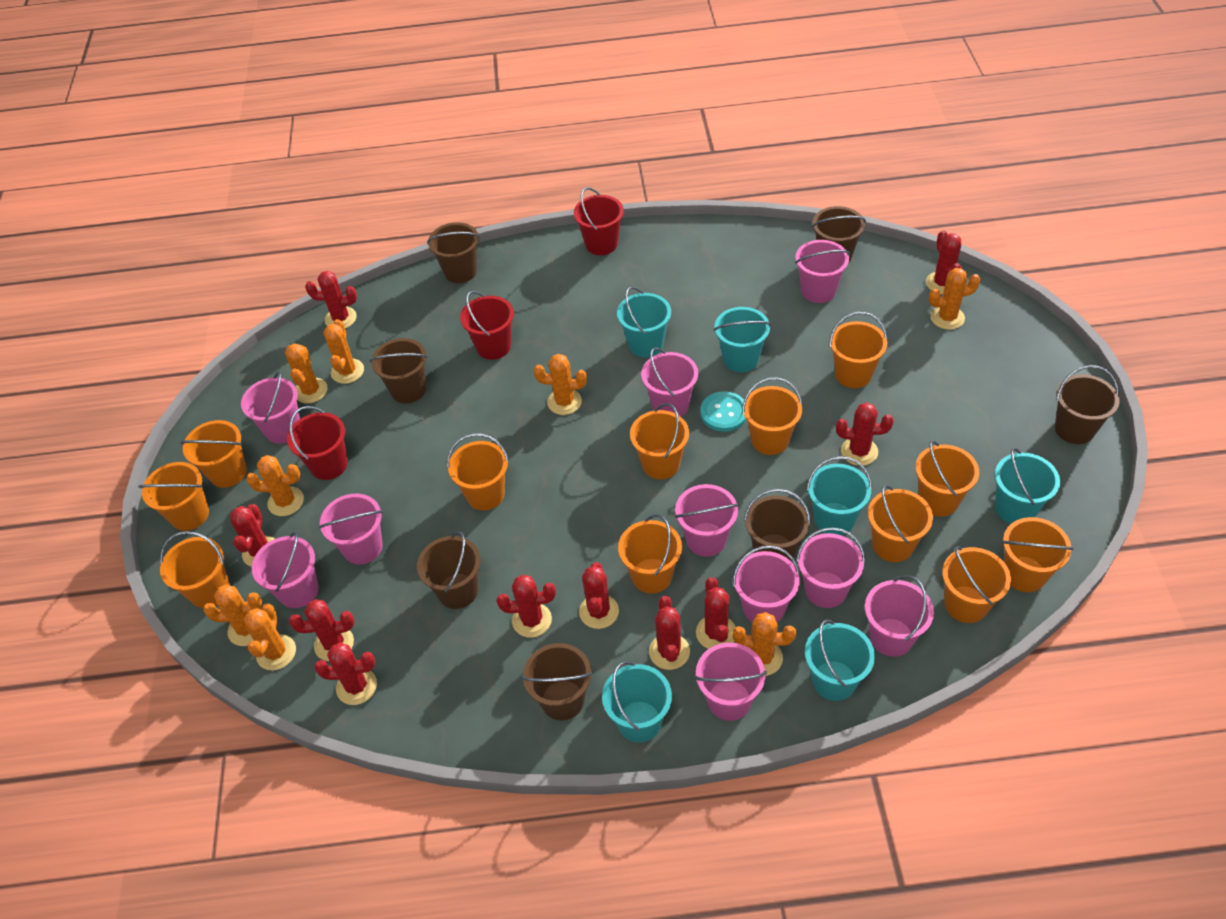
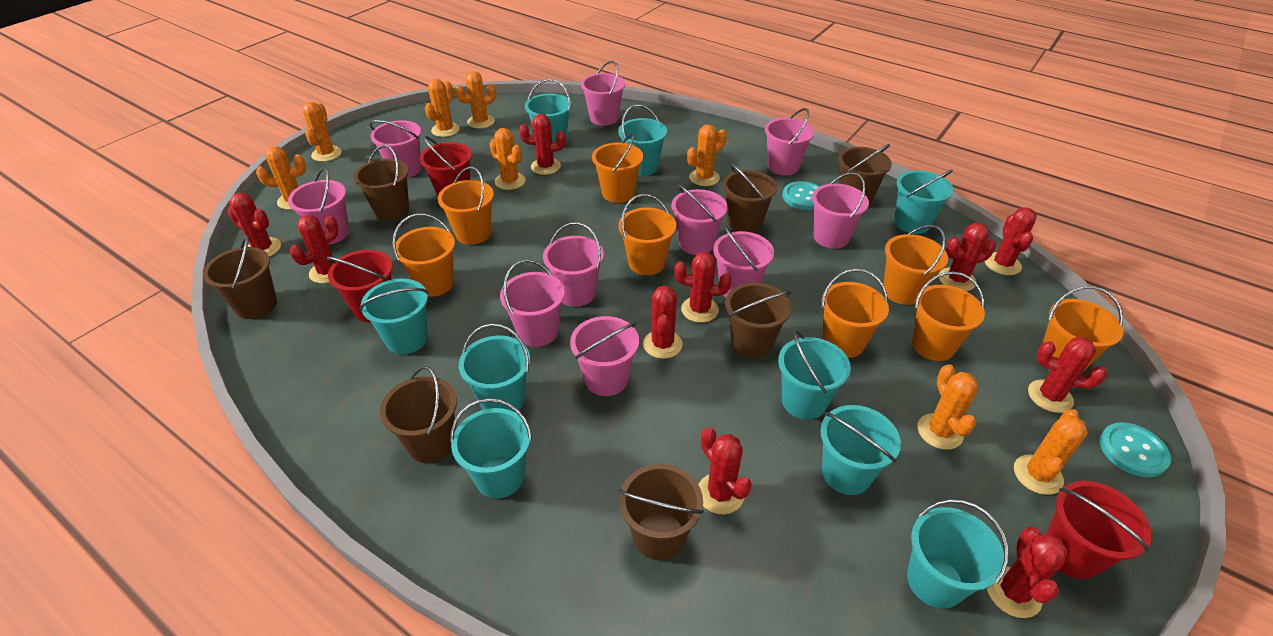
orange bucket: 12 -> 8
turquoise bucket: 6 -> 9
turquoise button: 1 -> 2

